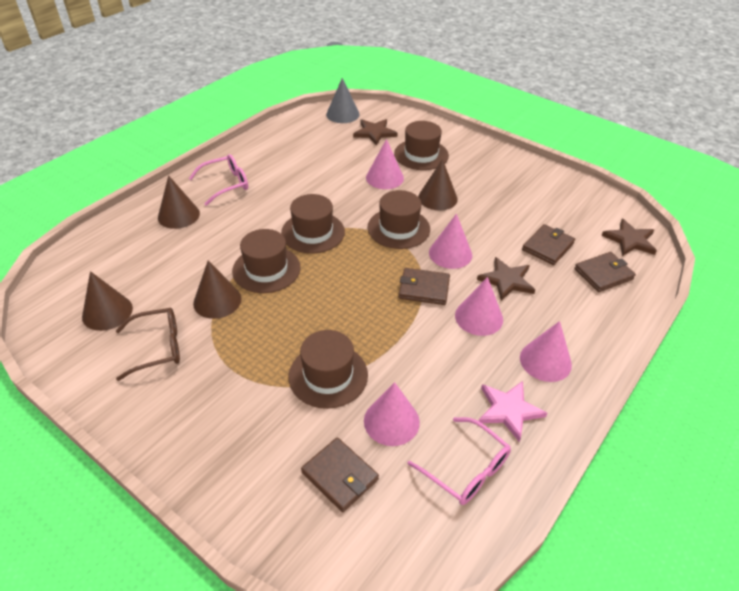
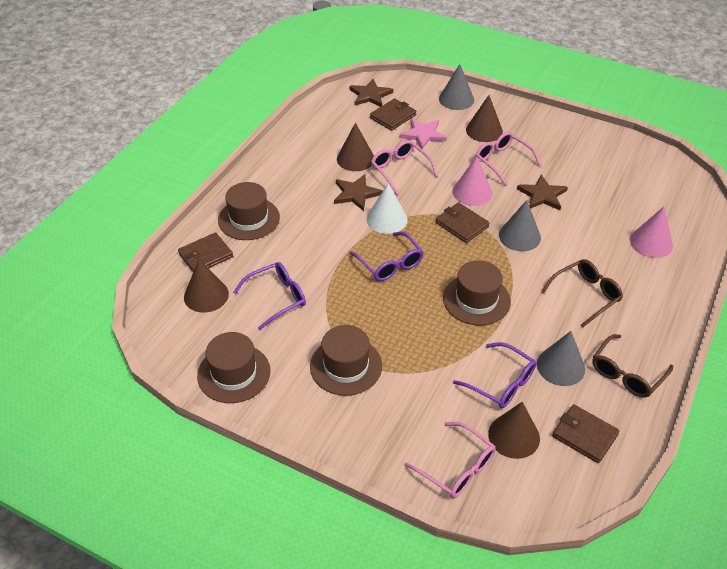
brown glasses: 1 -> 2
brown hat: 5 -> 4
grey cone: 1 -> 3
pink cone: 5 -> 2
pink glasses: 2 -> 3
purple glasses: 0 -> 3
white cone: 0 -> 1

